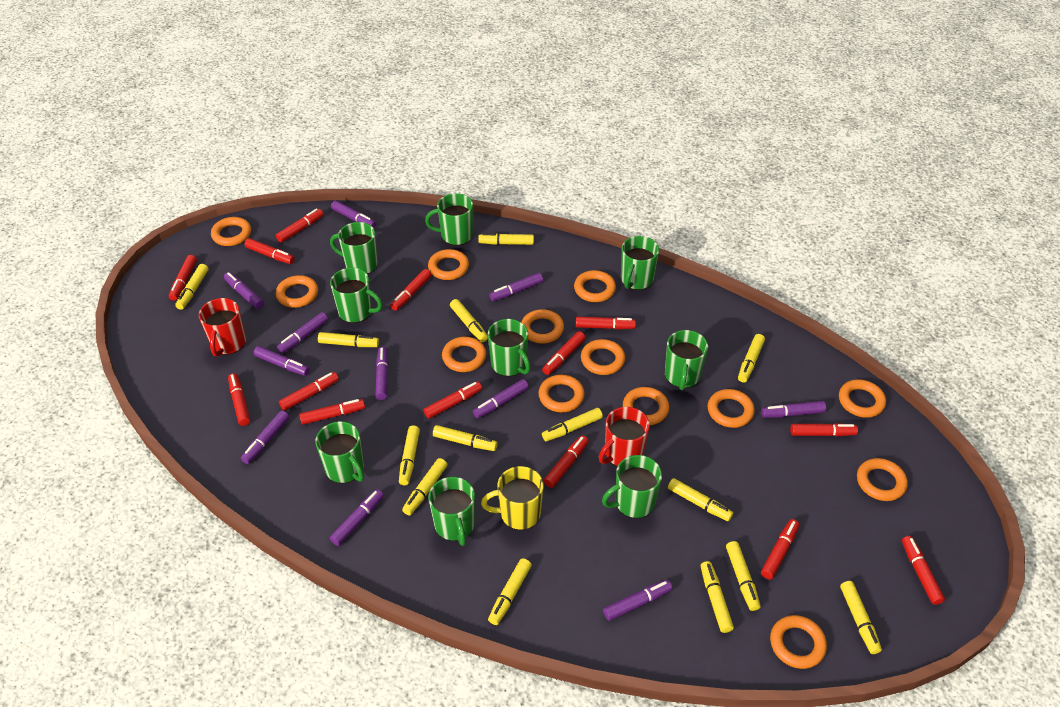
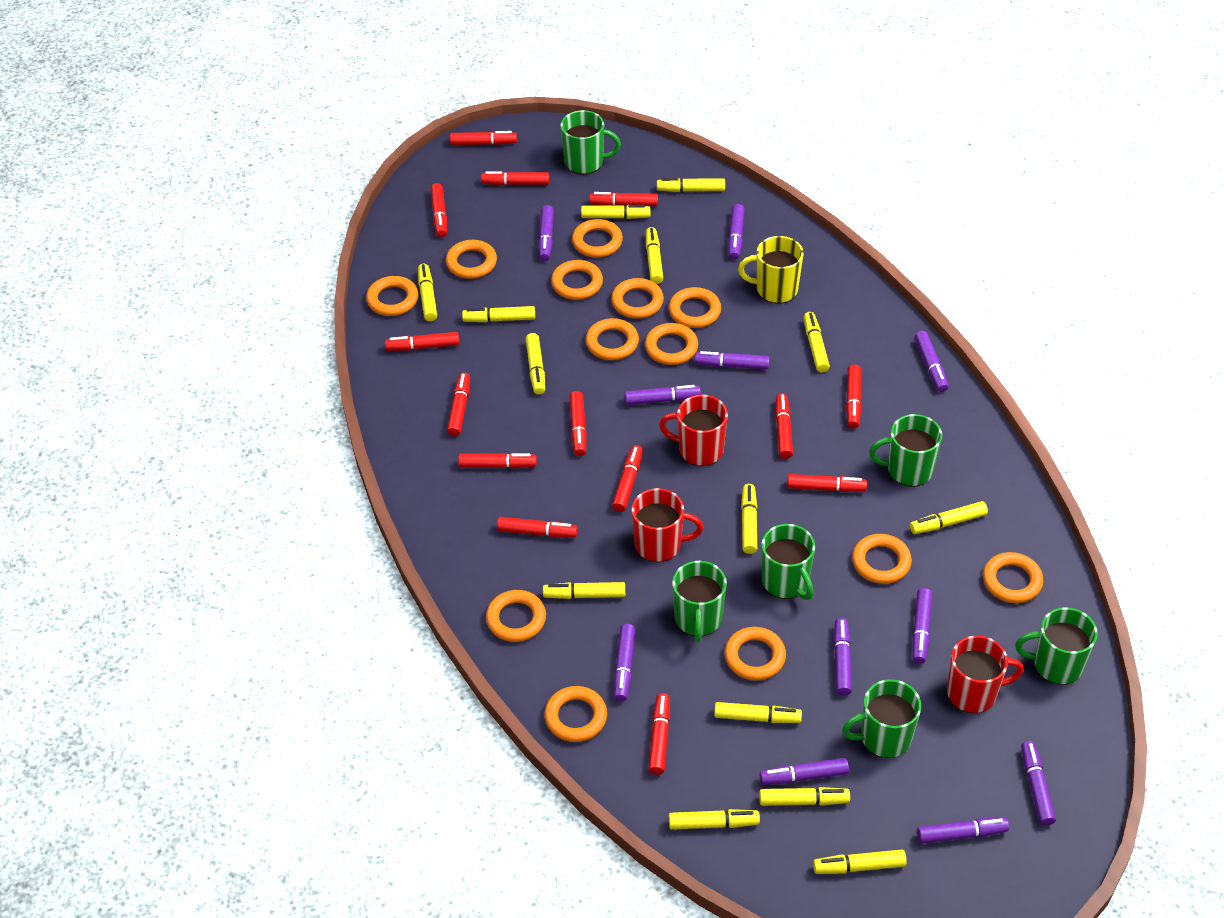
green mug: 9 -> 6
red mug: 2 -> 3

